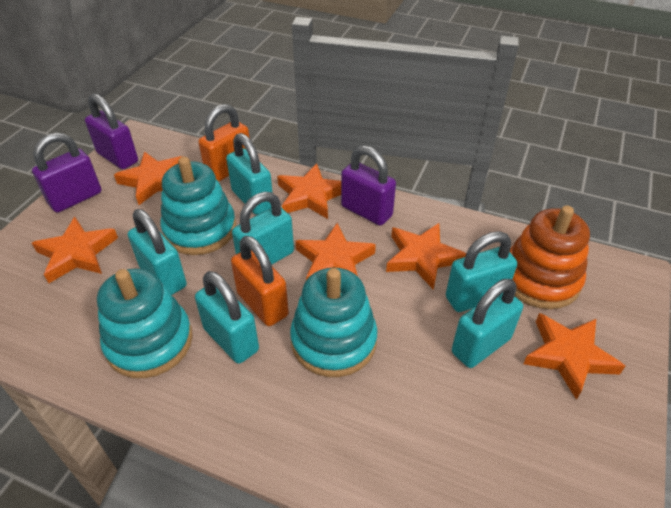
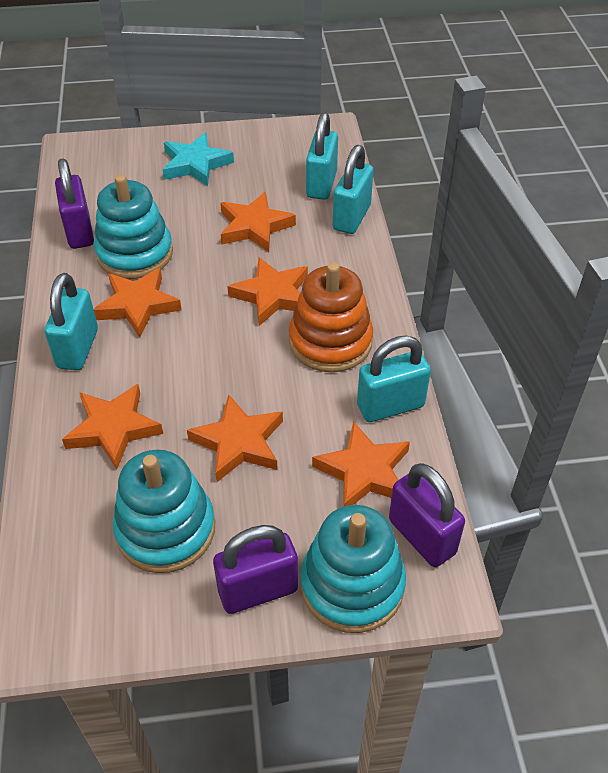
orange padlock: 2 -> 0
turquoise padlock: 6 -> 4
turquoise star: 0 -> 1

